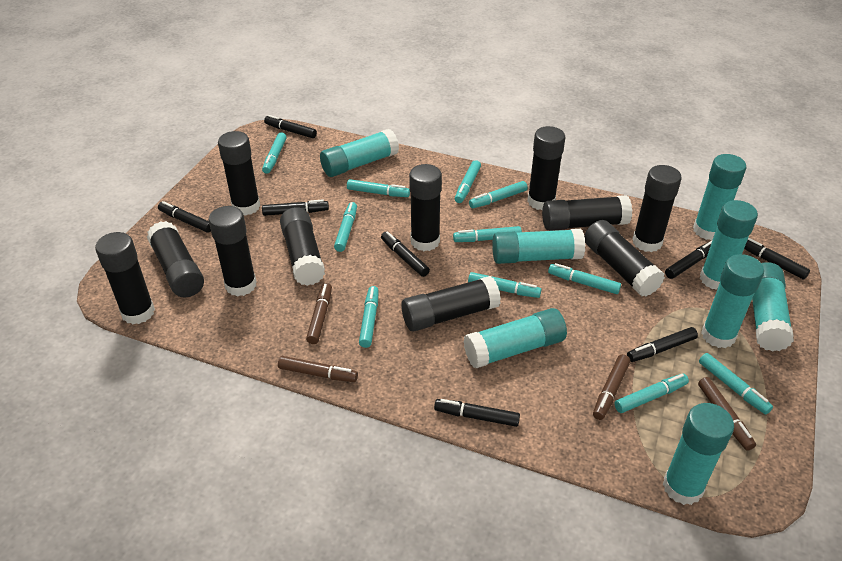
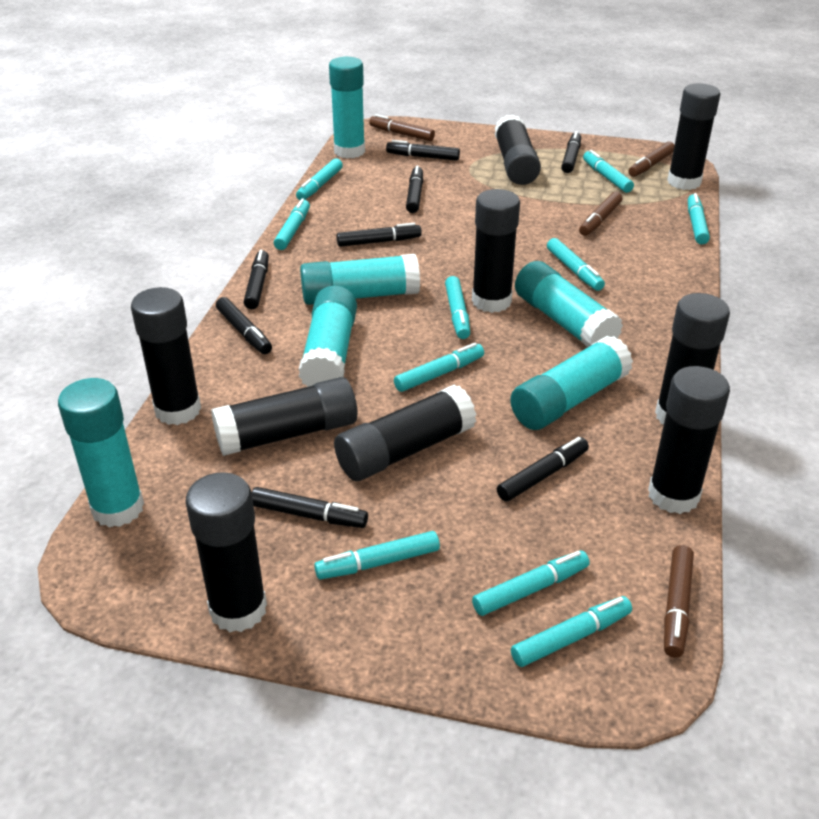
black glue stick: 11 -> 9
turquoise glue stick: 8 -> 6
turquoise marker: 11 -> 10

